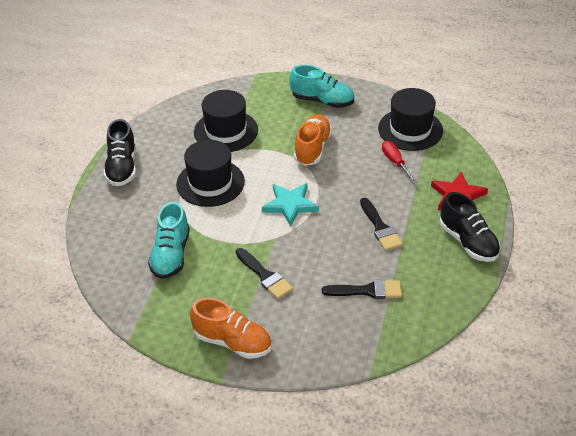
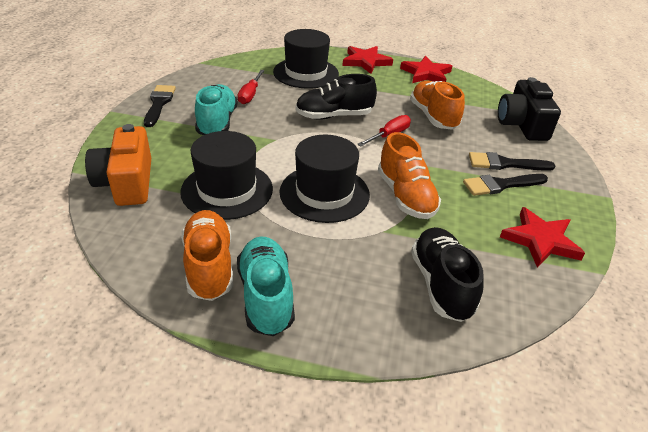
black camera: 0 -> 1
orange camera: 0 -> 1
orange shoe: 2 -> 3
red screwdriver: 1 -> 2
red star: 1 -> 3
turquoise star: 1 -> 0

